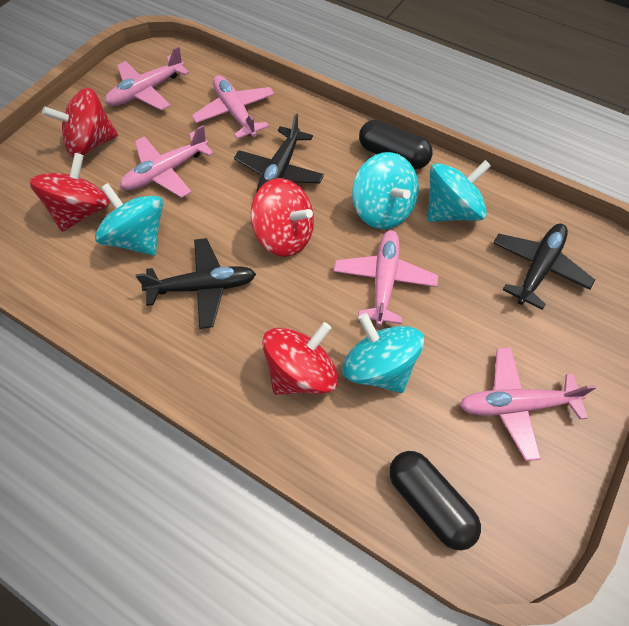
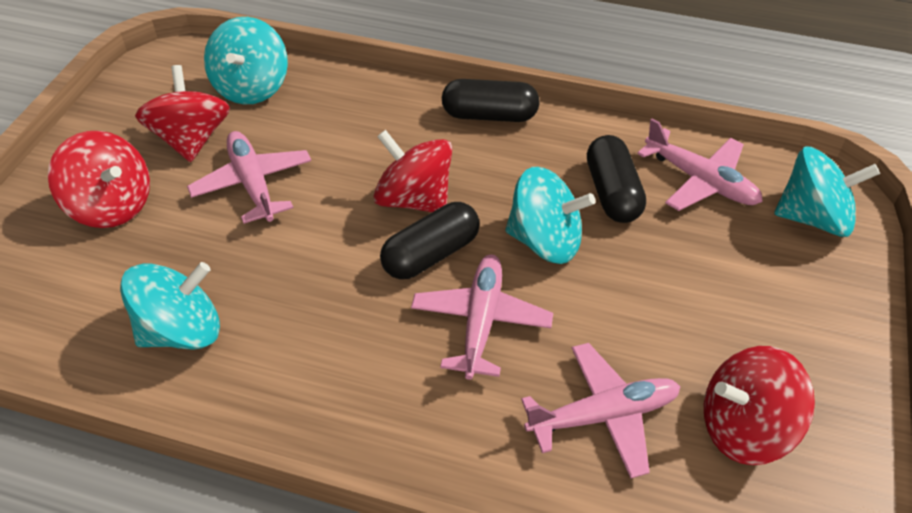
black capsule: 2 -> 3
black plane: 3 -> 0
pink plane: 5 -> 4

